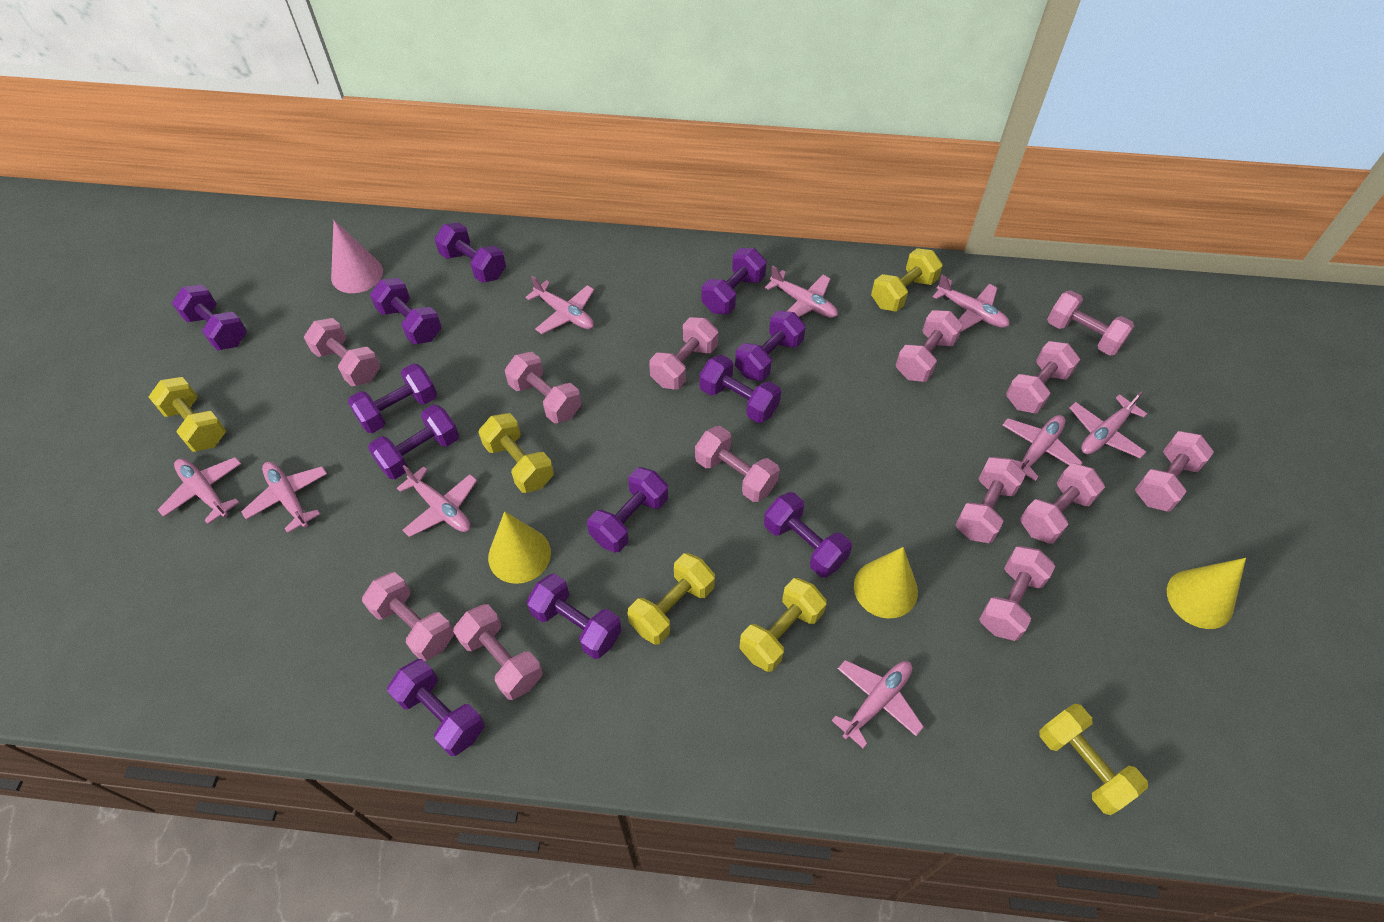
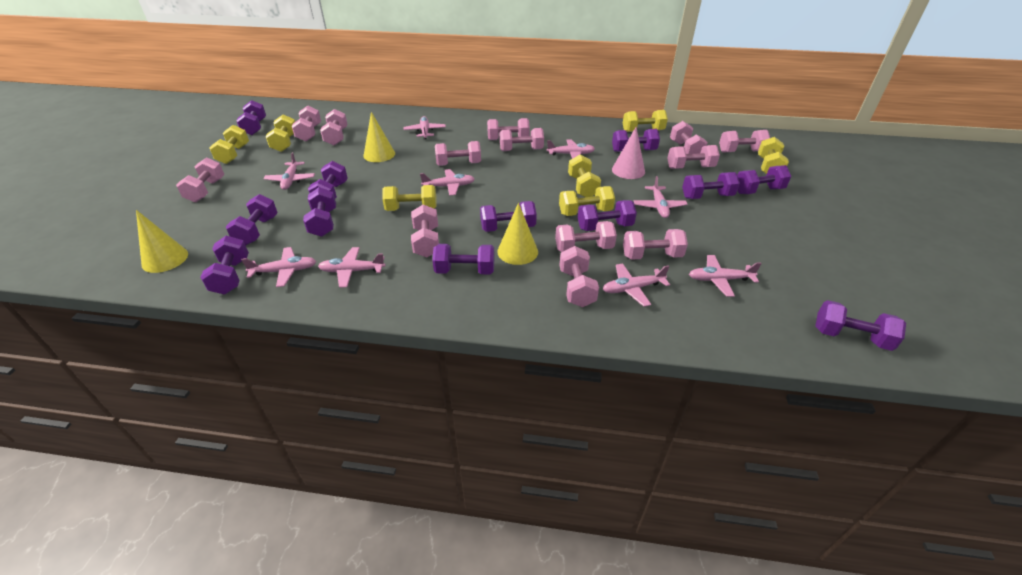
yellow dumbbell: 6 -> 7

